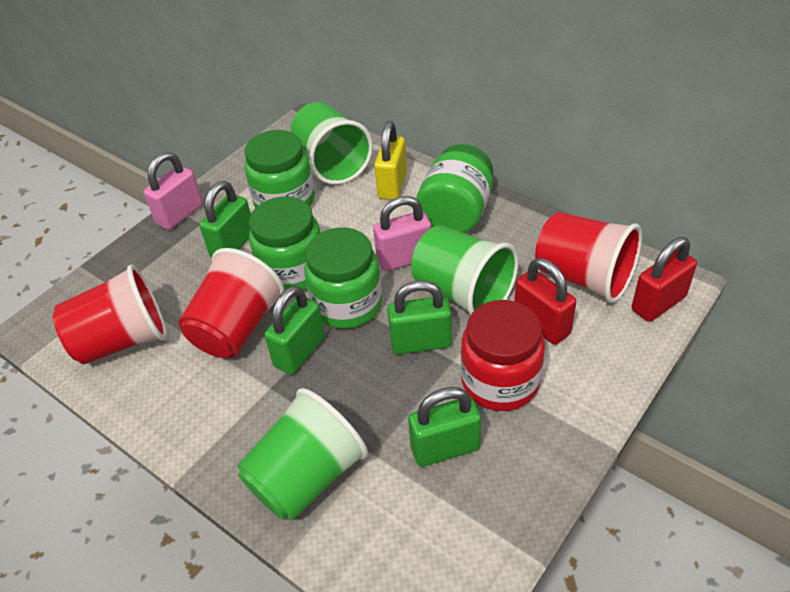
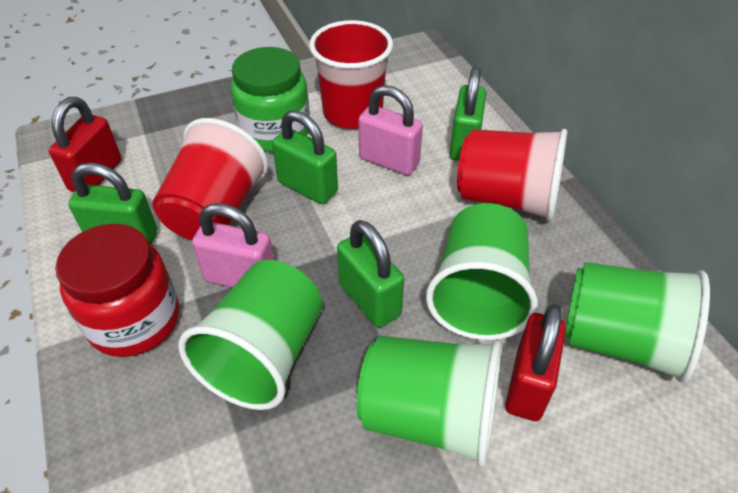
green cup: 3 -> 4
green jar: 4 -> 1
yellow padlock: 1 -> 0

